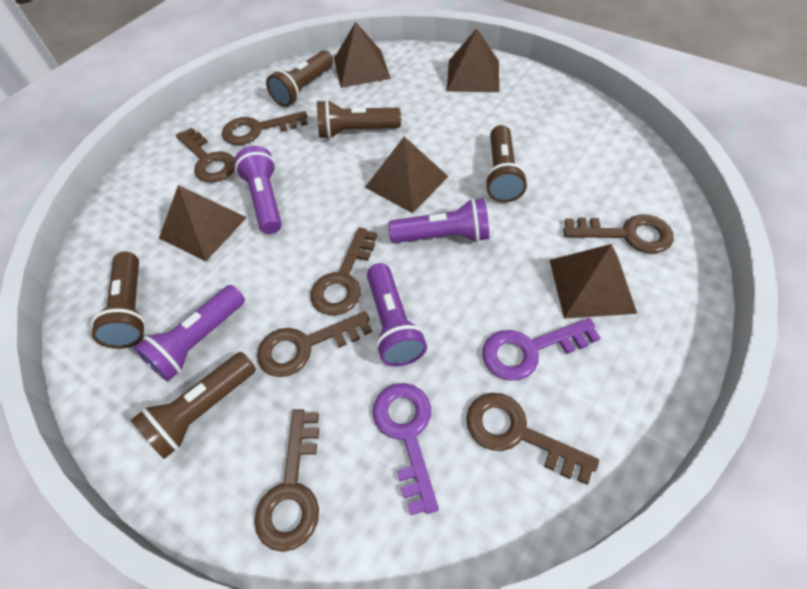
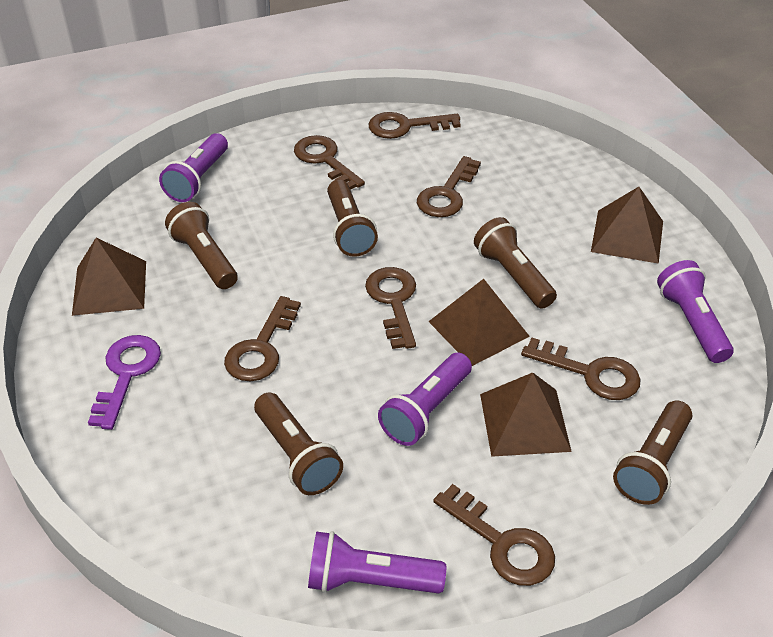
brown pyramid: 5 -> 4
purple key: 2 -> 1

